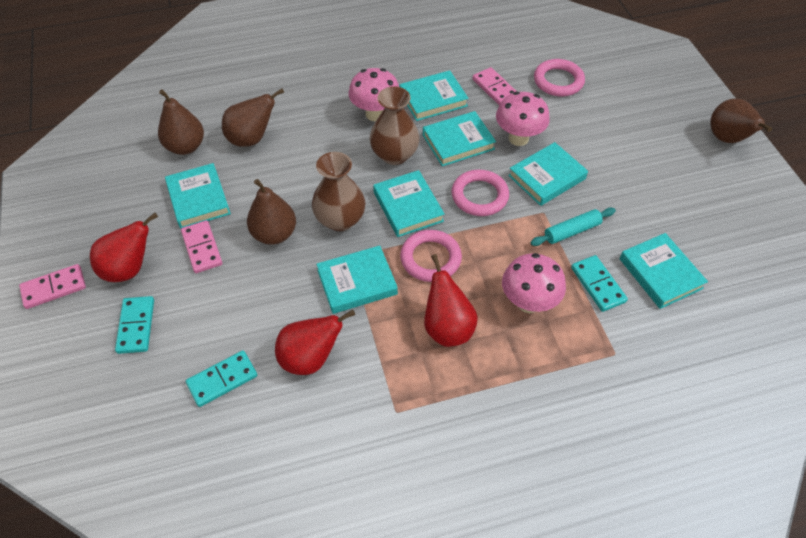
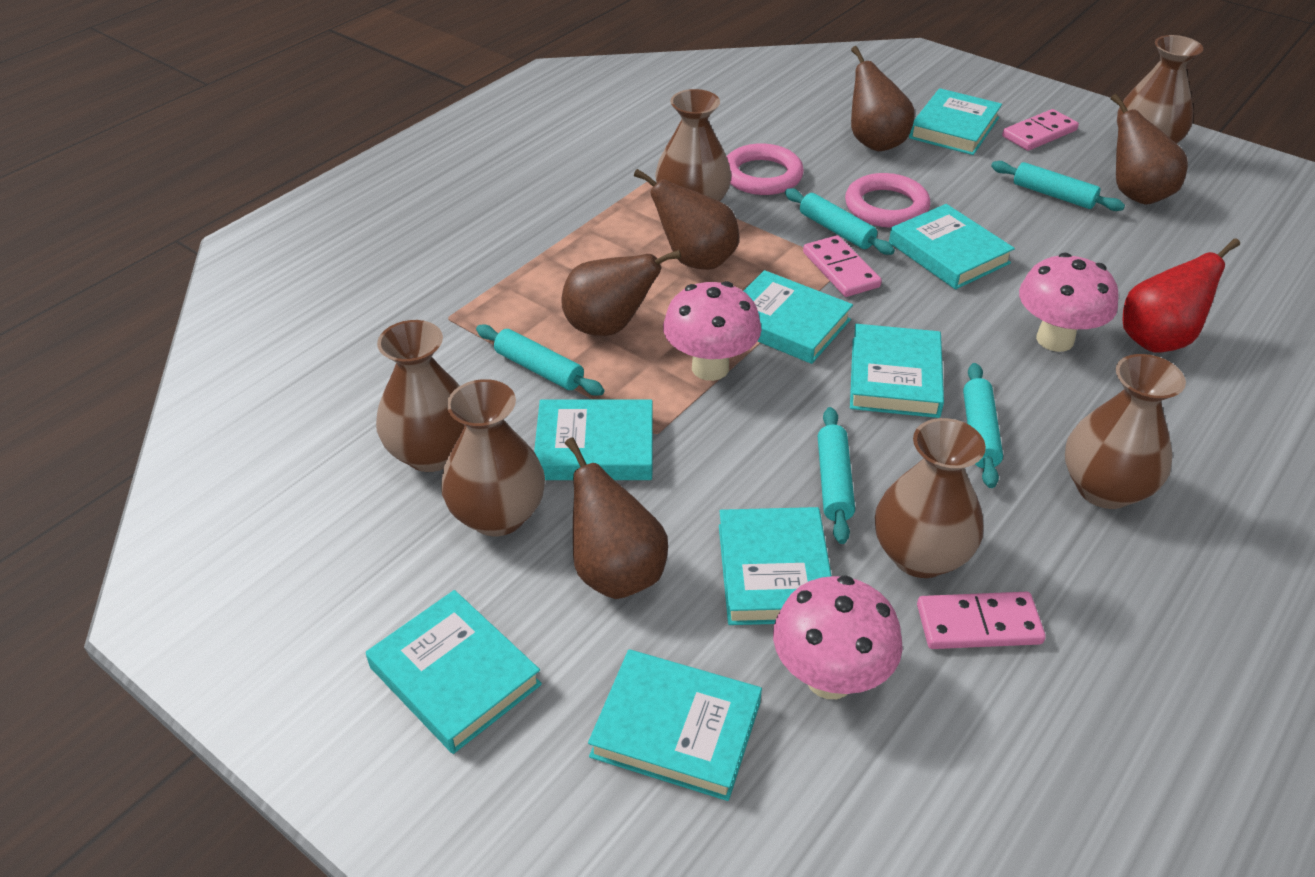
brown pear: 4 -> 5
brown vase: 2 -> 6
pink ring: 3 -> 2
red pear: 3 -> 1
turquoise book: 7 -> 8
turquoise domino: 3 -> 0
turquoise rolling pin: 1 -> 5

